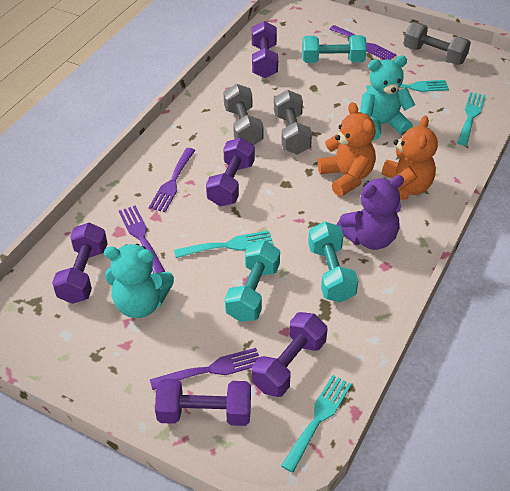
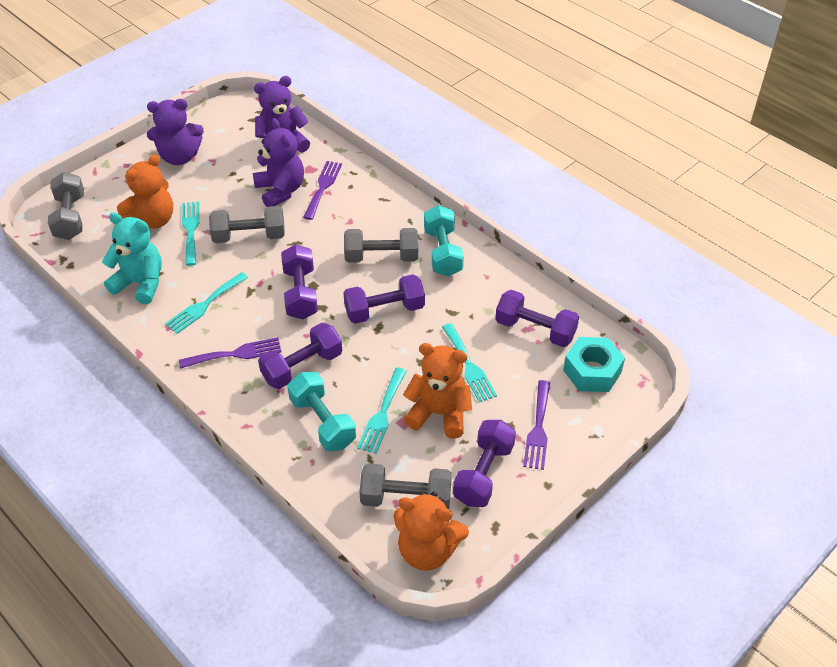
grey dumbbell: 3 -> 4
orange teddy bear: 2 -> 3
purple fork: 4 -> 3
purple teddy bear: 1 -> 3
turquoise dumbbell: 3 -> 2
turquoise nut: 0 -> 1
turquoise teddy bear: 2 -> 1

